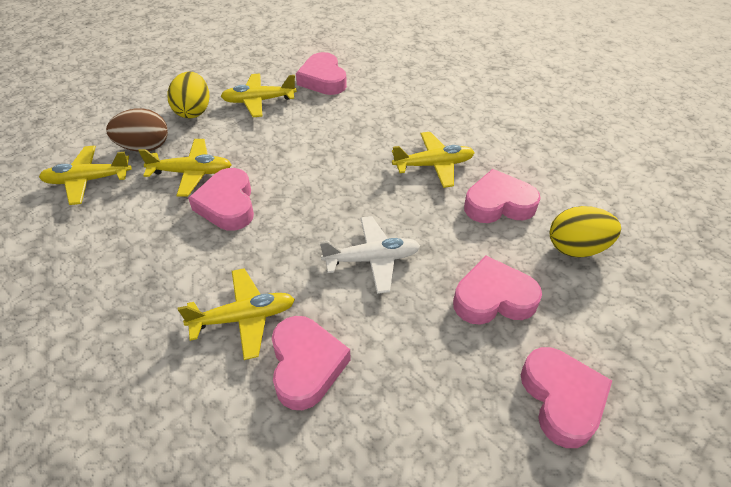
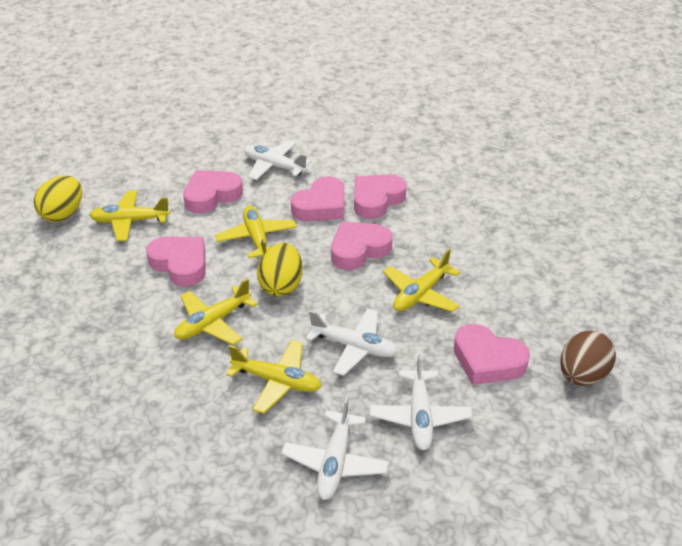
white plane: 1 -> 4

